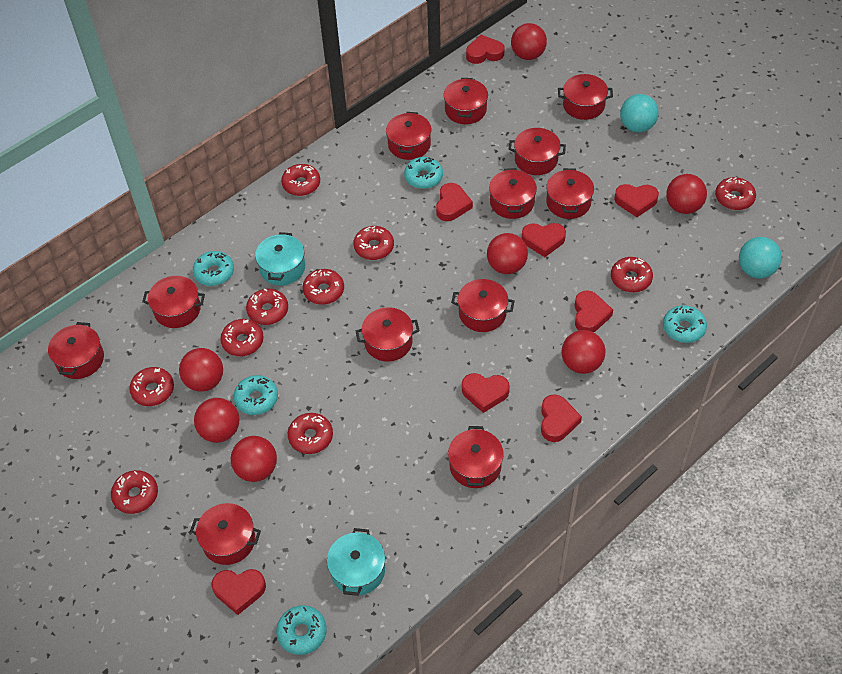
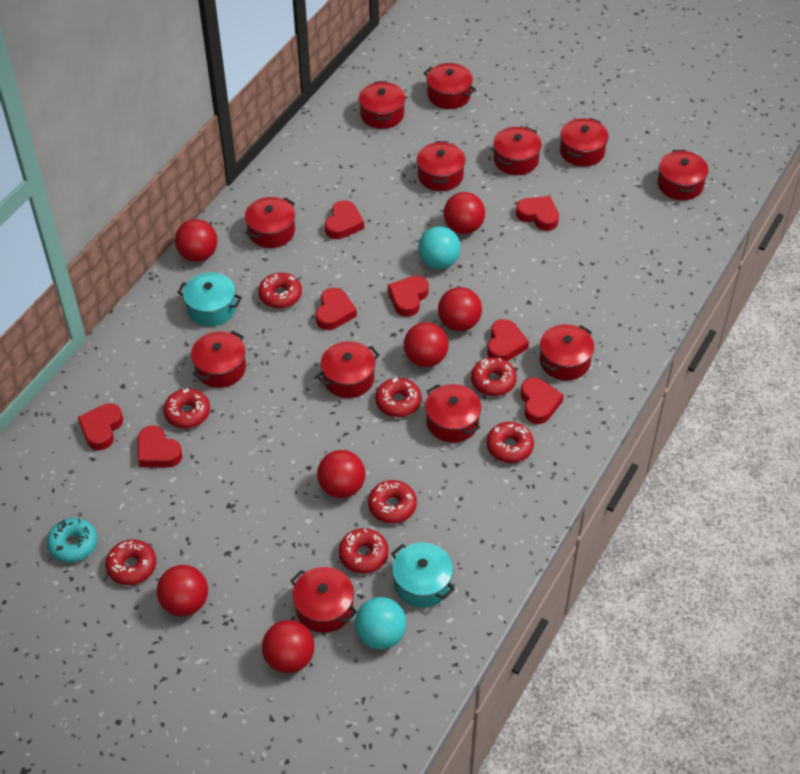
red donut: 10 -> 8
turquoise donut: 5 -> 1

